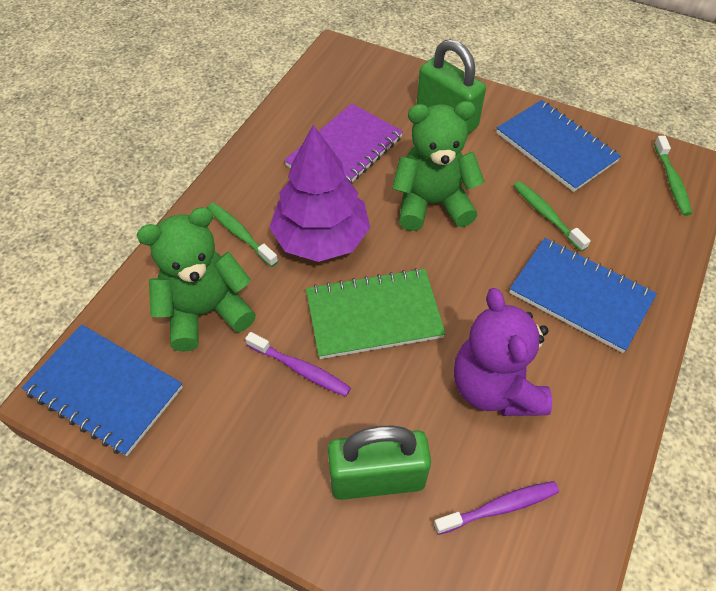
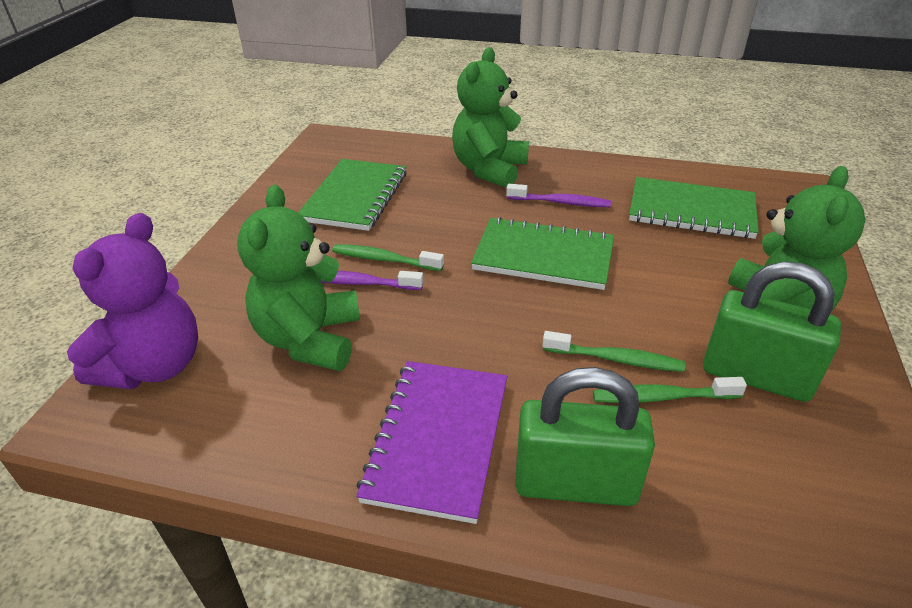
blue notebook: 3 -> 0
green notebook: 1 -> 3
green teddy bear: 2 -> 3
purple tree: 1 -> 0

